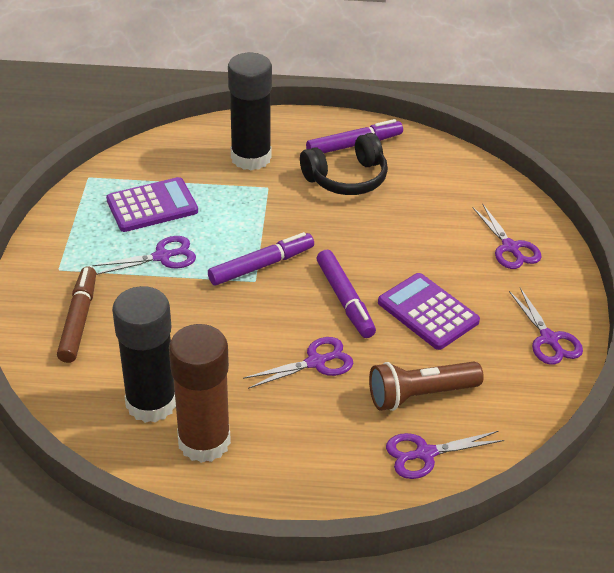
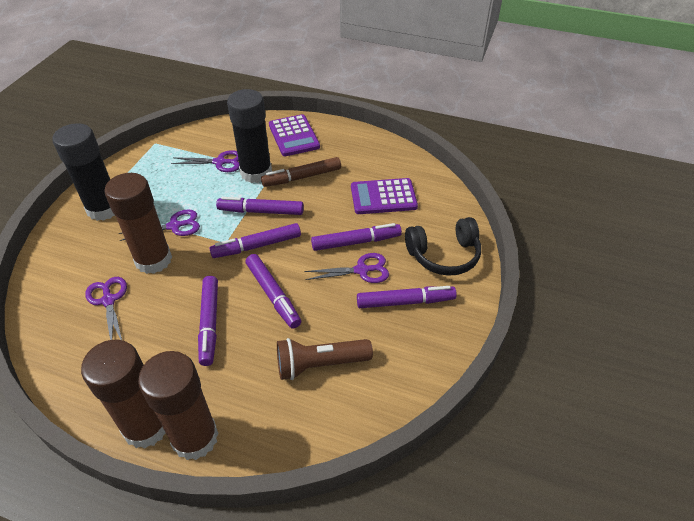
brown glue stick: 1 -> 3
purple marker: 3 -> 6
purple scissors: 5 -> 4

